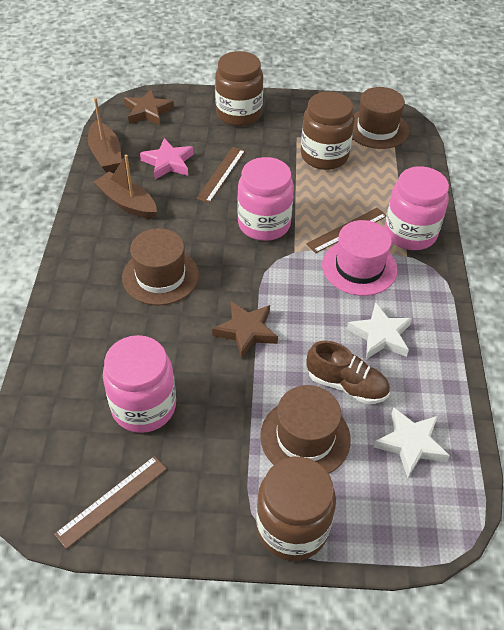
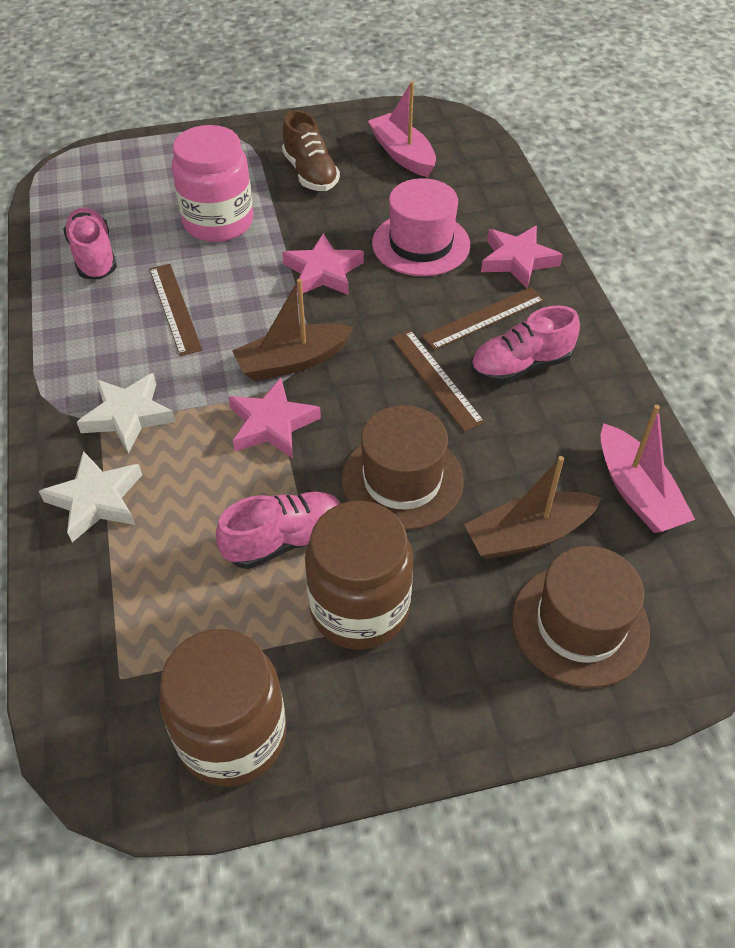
brown hat: 3 -> 2
brown jar: 3 -> 2
brown star: 2 -> 0
pink boat: 0 -> 2
pink jar: 3 -> 1
pink shoe: 0 -> 3
pink star: 1 -> 3

